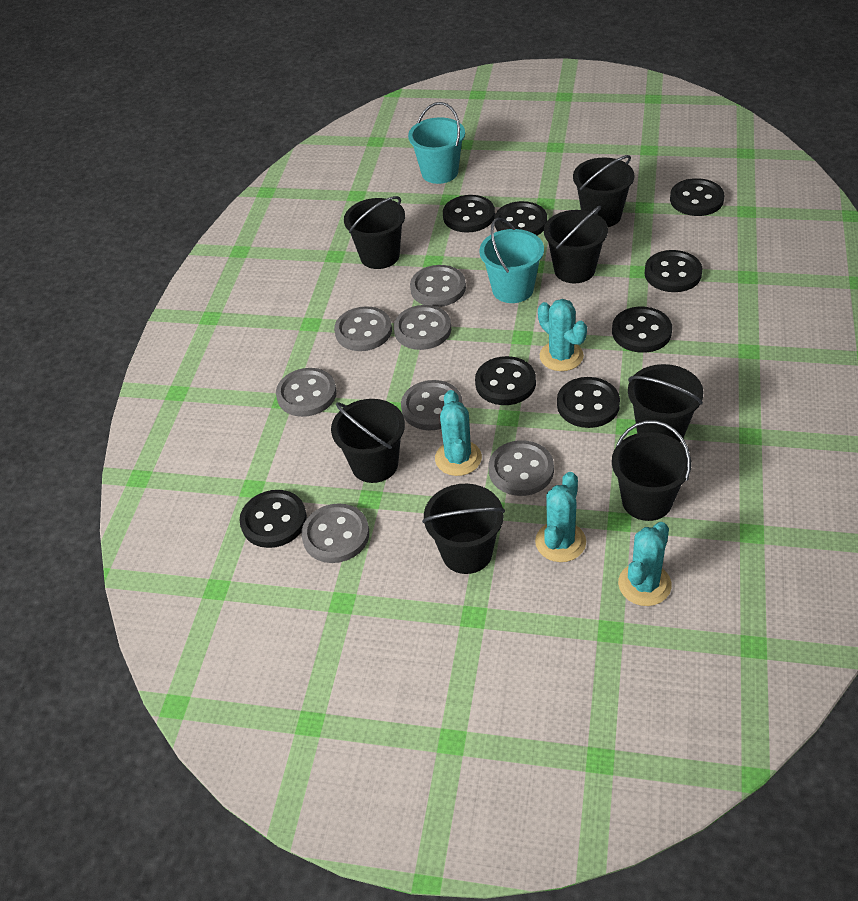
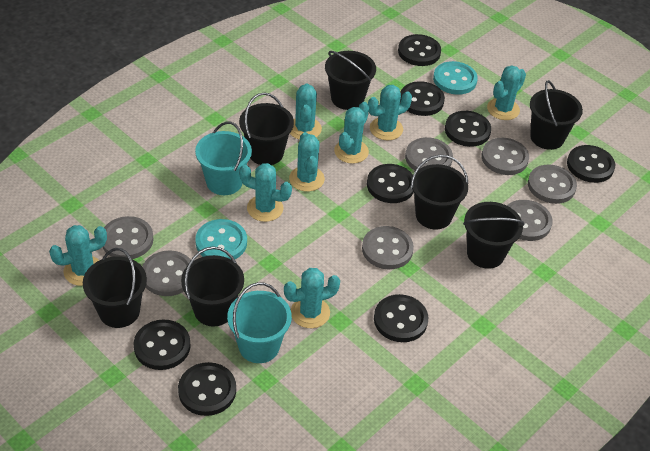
turquoise button: 0 -> 2
turquoise cactus: 4 -> 8

